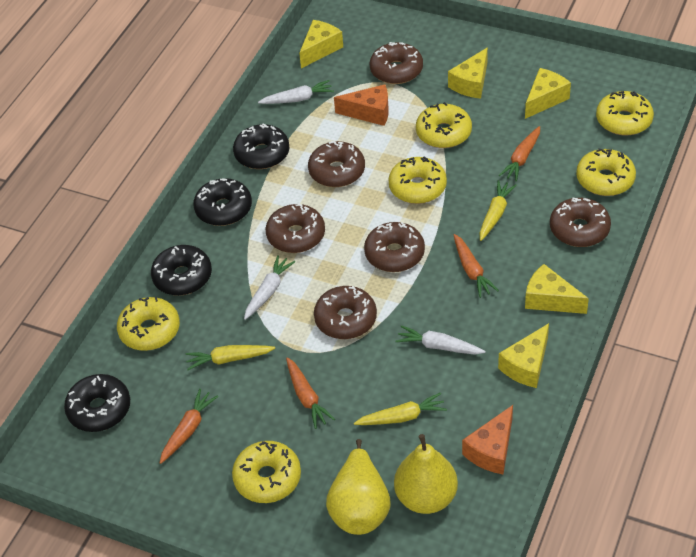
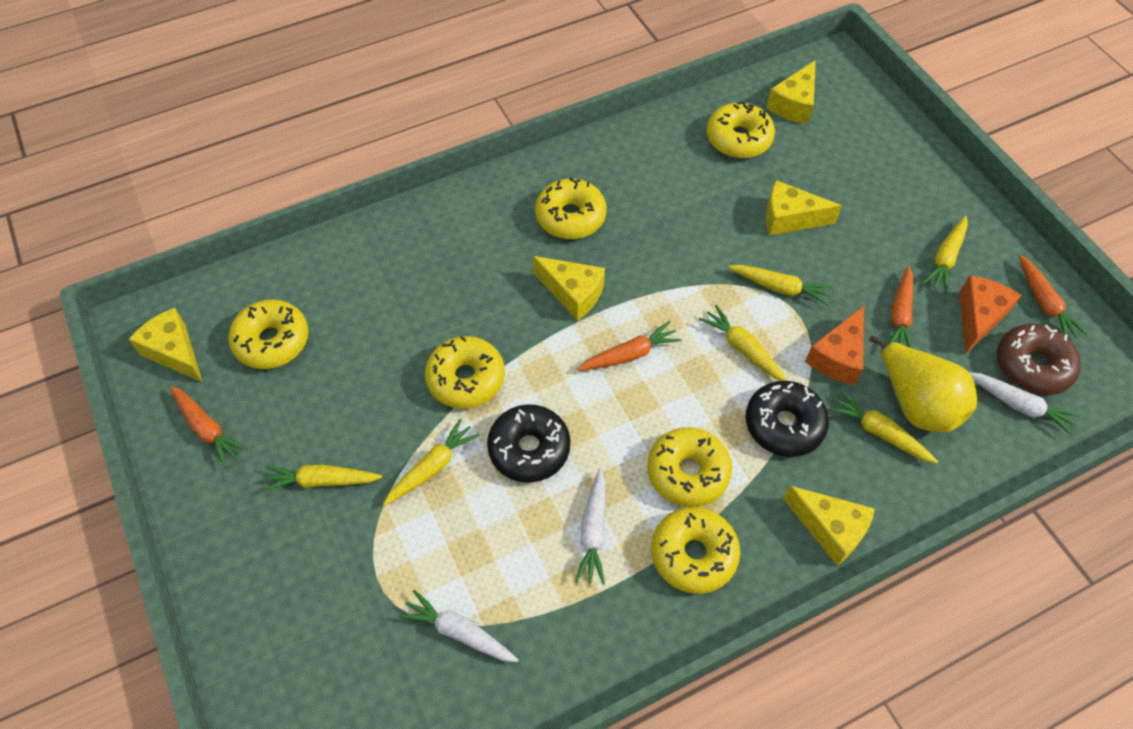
black donut: 4 -> 2
brown donut: 6 -> 1
yellow carrot: 3 -> 6
yellow pear: 2 -> 1

